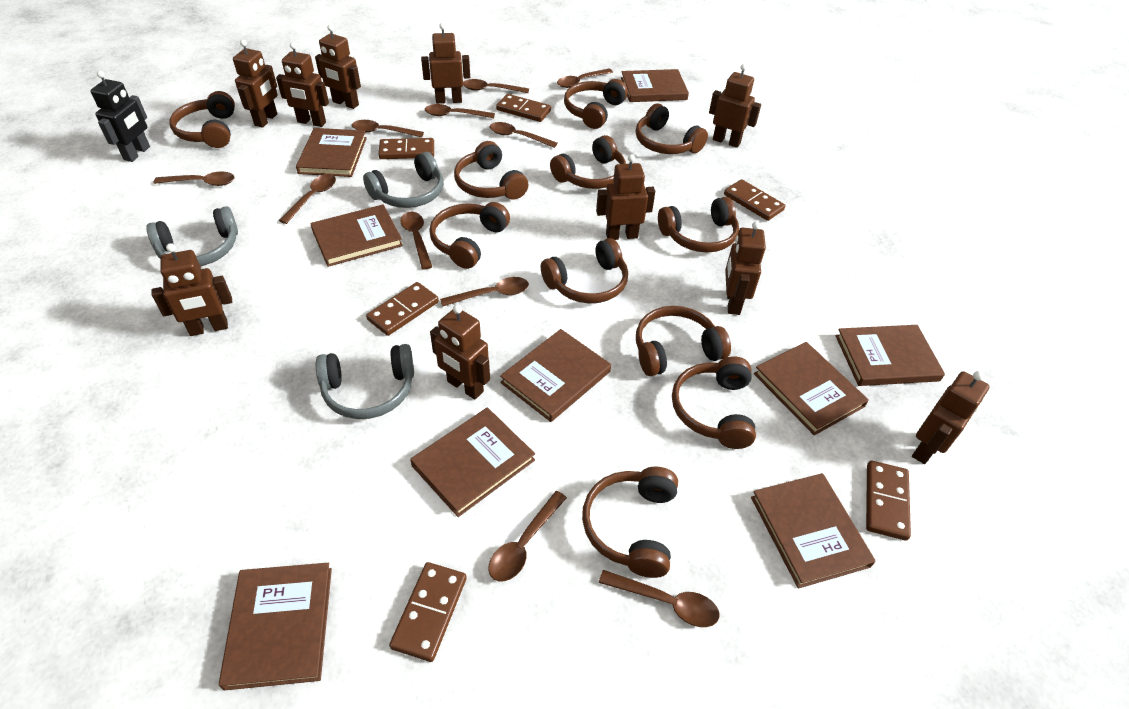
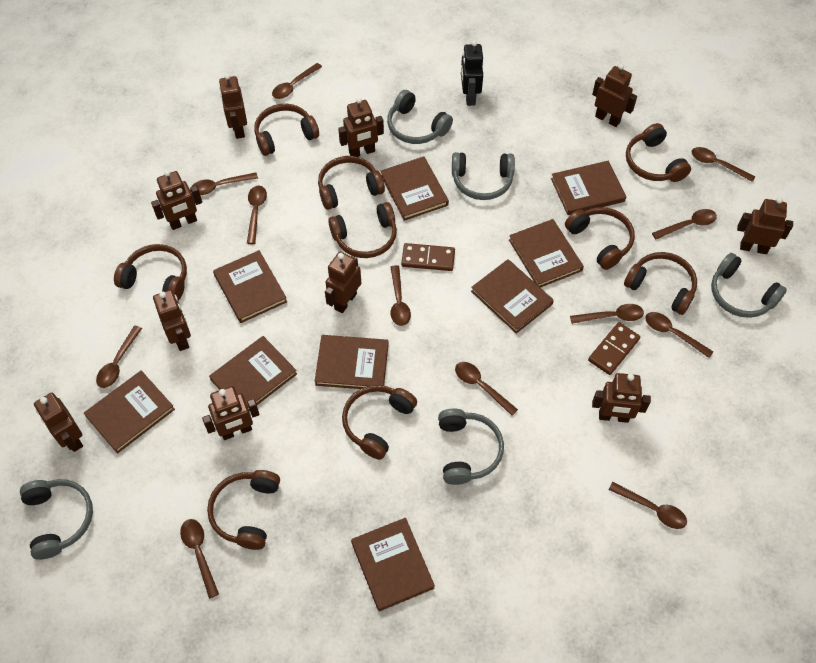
brown domino: 6 -> 2
brown headphones: 11 -> 9
brown spoon: 11 -> 12
grey headphones: 3 -> 5

